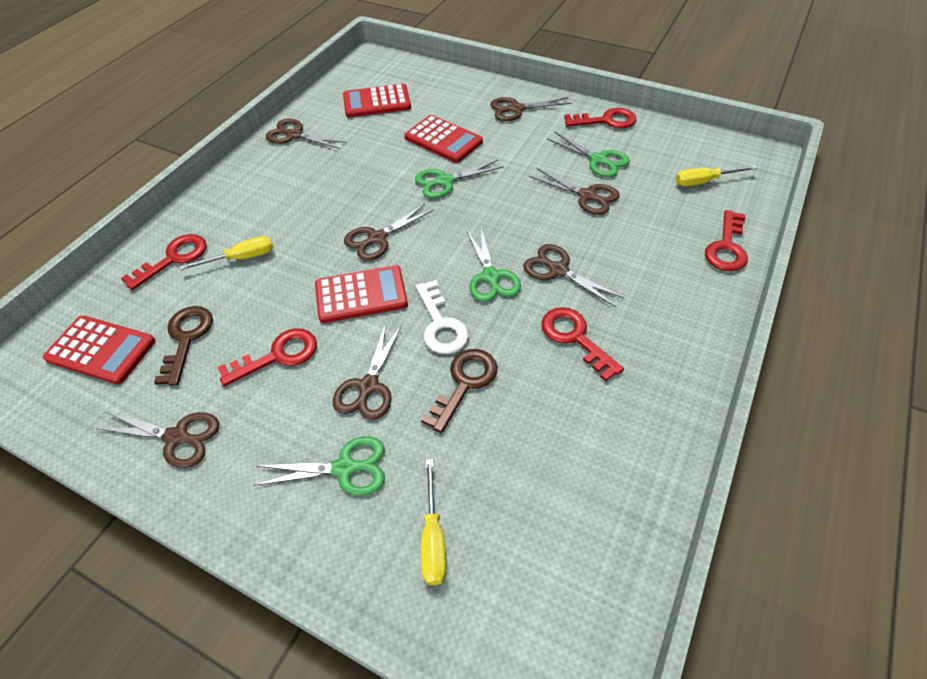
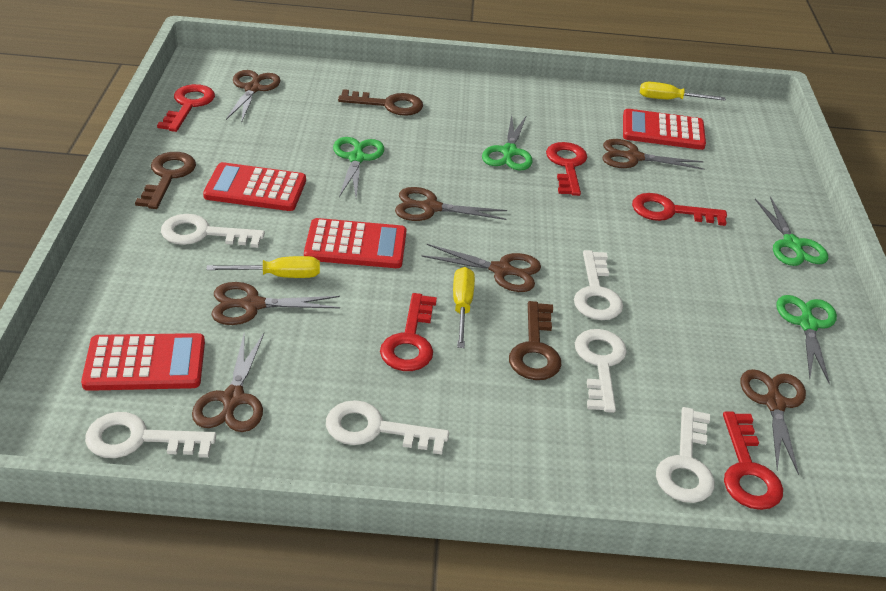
brown key: 2 -> 3
white key: 1 -> 6

